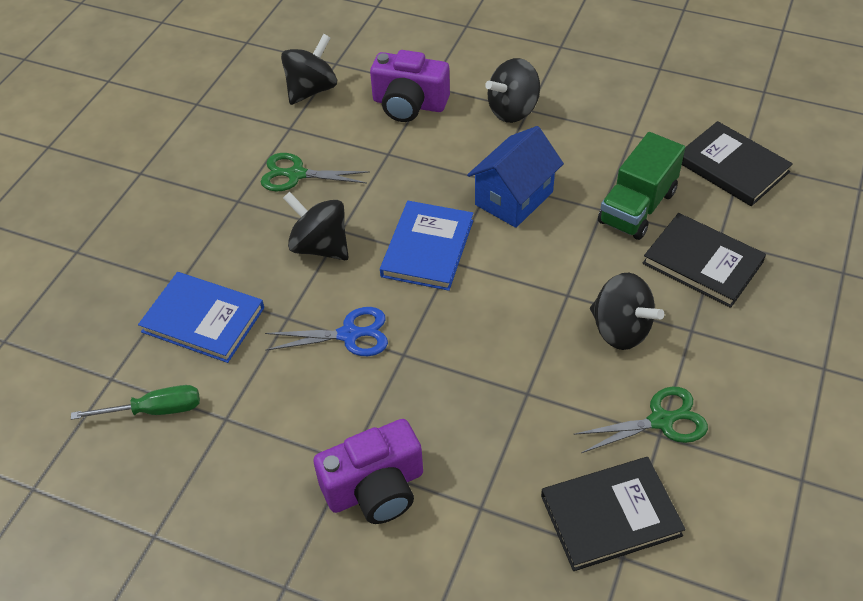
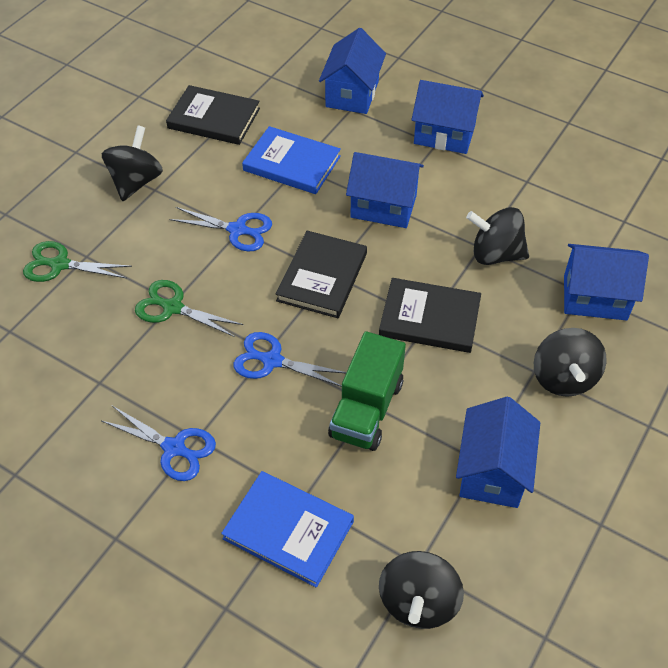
blue house: 1 -> 5
blue scissors: 1 -> 3
green screwdriver: 1 -> 0
purple camera: 2 -> 0

